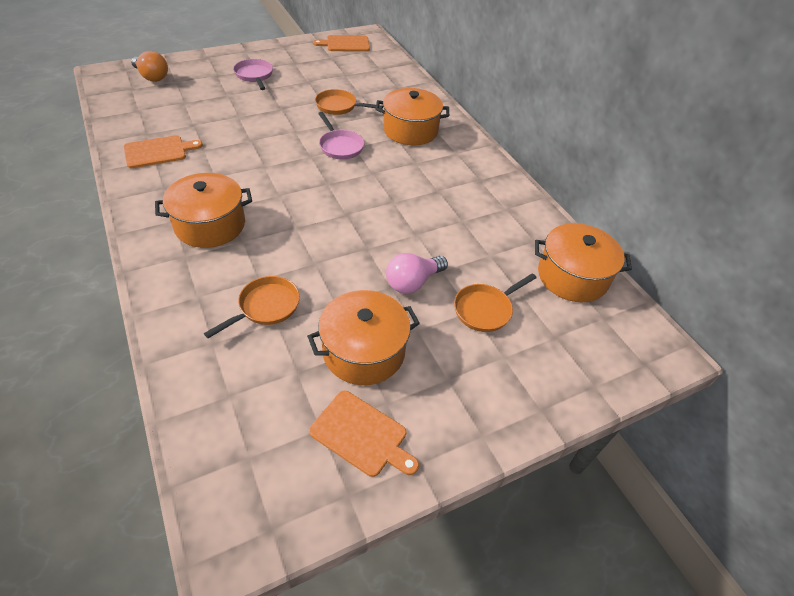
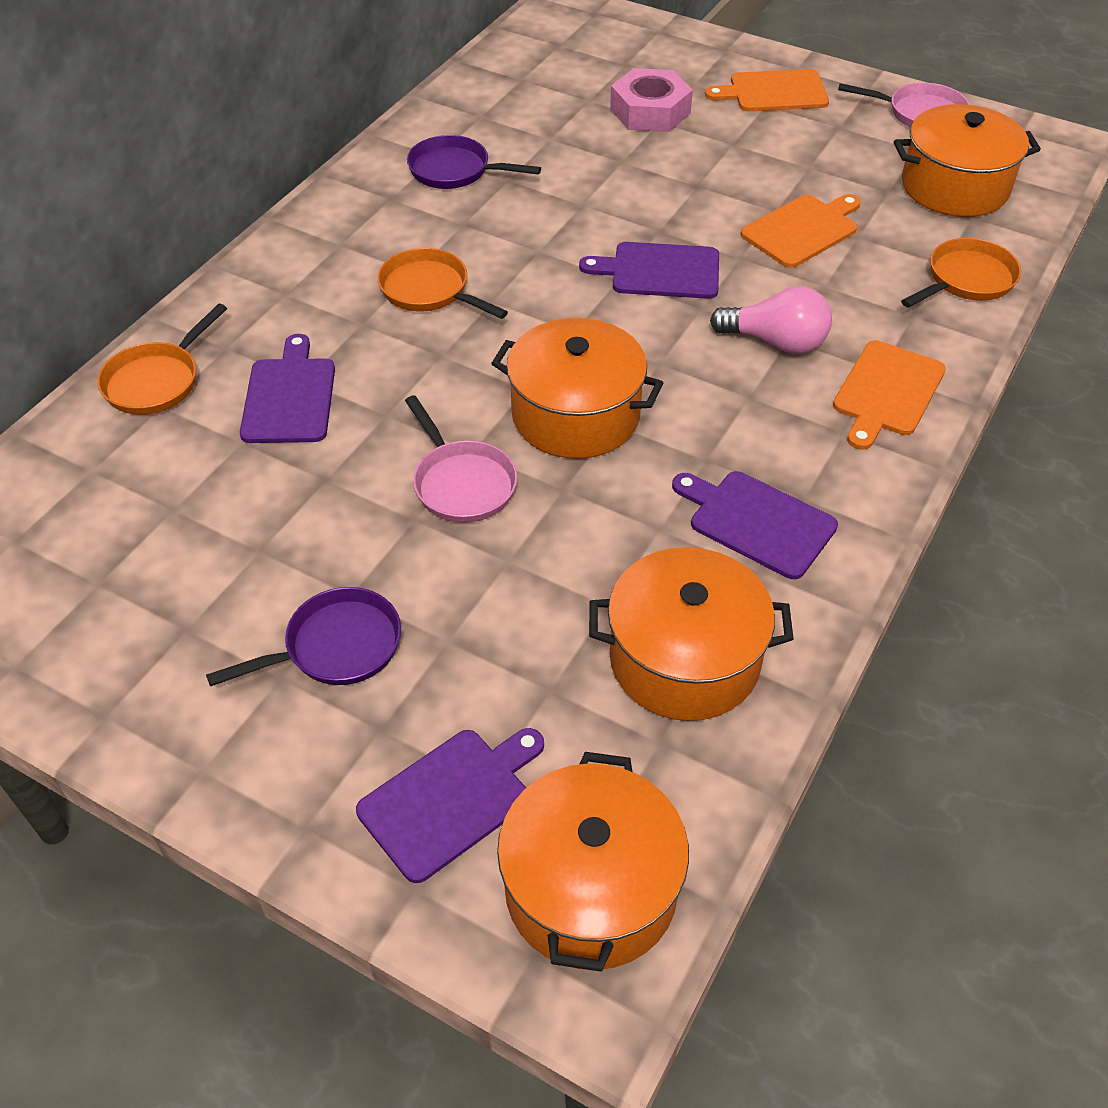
orange light bulb: 1 -> 0
pink nut: 0 -> 1
purple cutting board: 0 -> 4
purple pan: 0 -> 2

